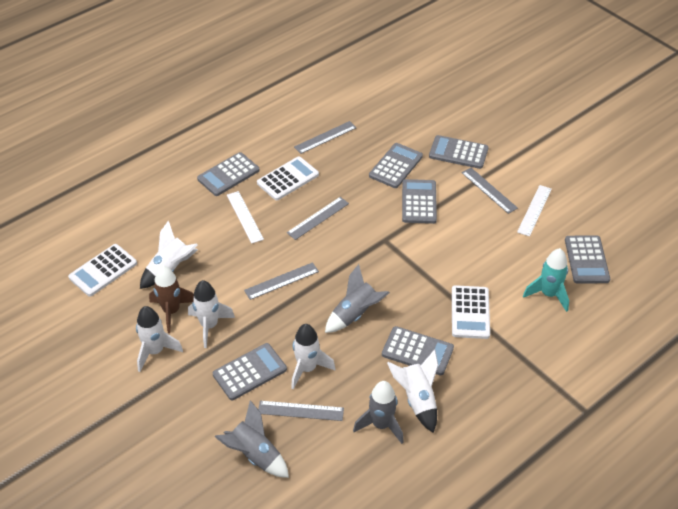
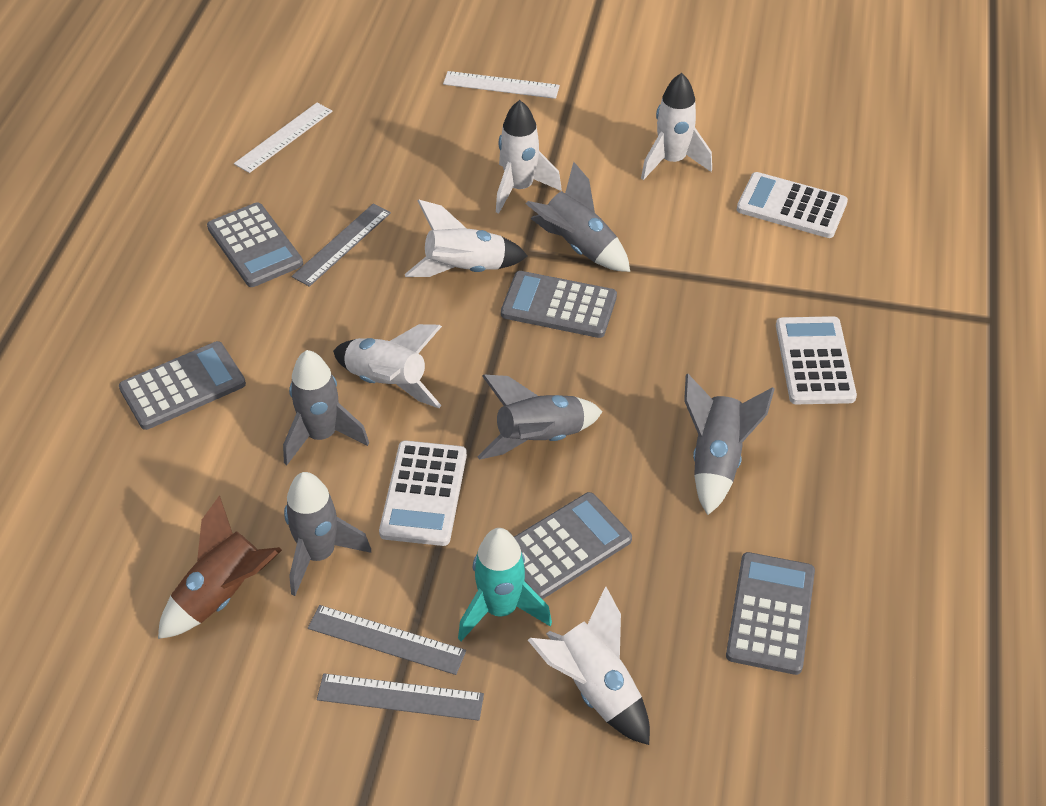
grey calculator: 7 -> 5
grey rocket: 3 -> 5
grey ruler: 5 -> 3

